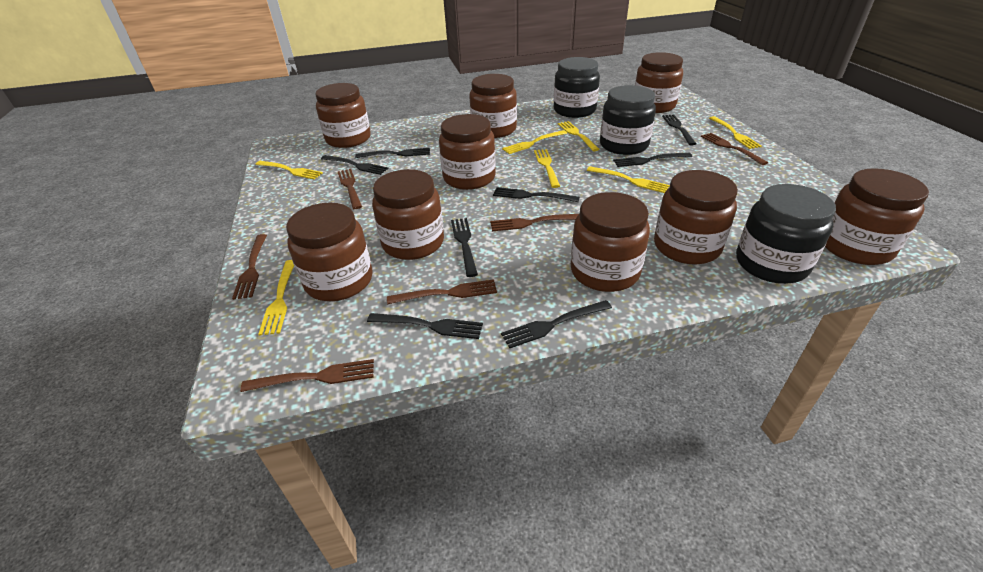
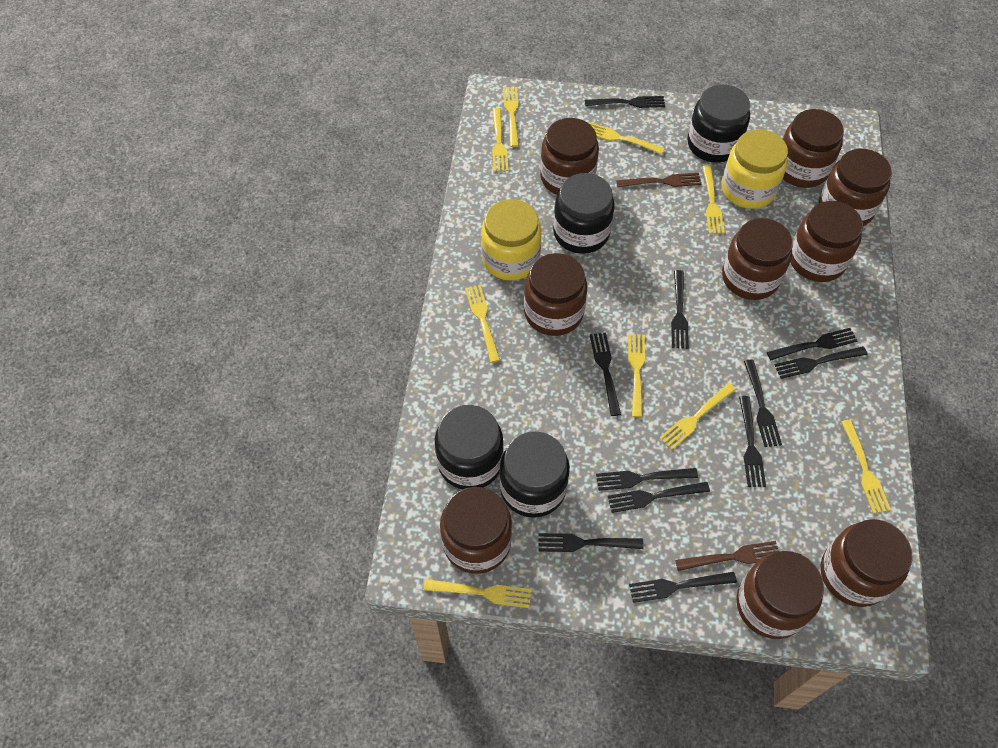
black fork: 8 -> 11
black jar: 3 -> 4
brown fork: 6 -> 2
yellow fork: 7 -> 9
yellow jar: 0 -> 2

